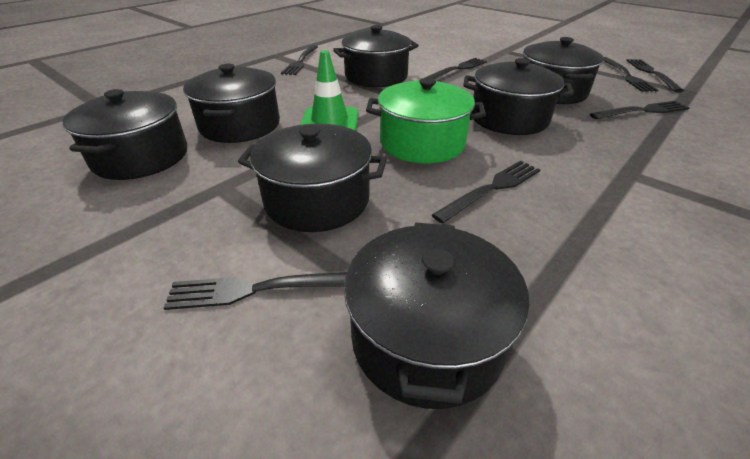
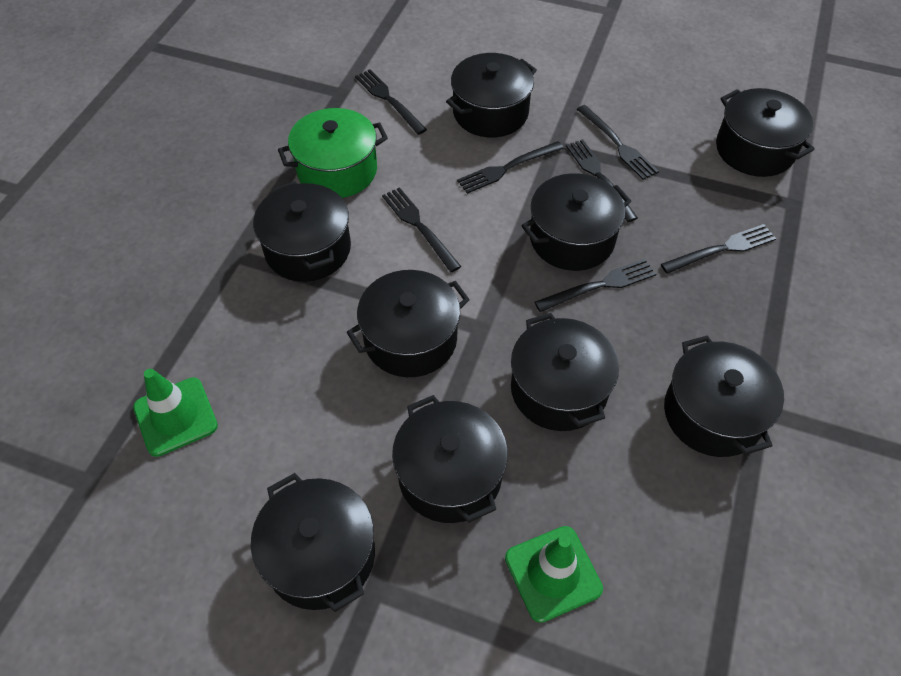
black pot: 7 -> 9
green traffic cone: 1 -> 2

